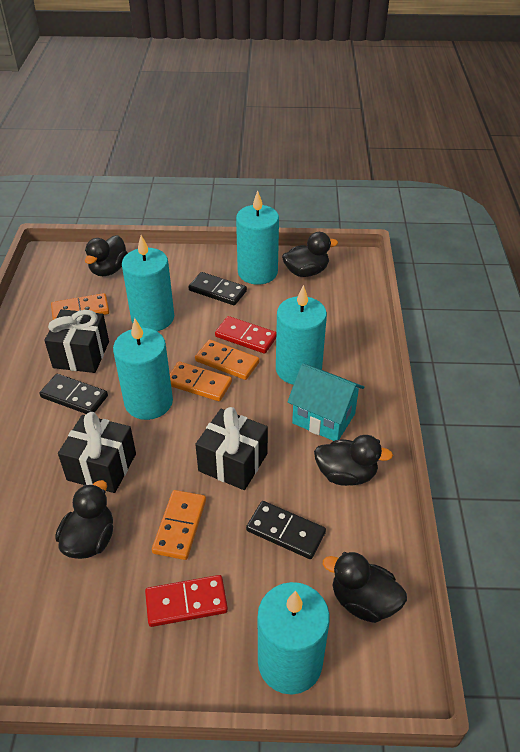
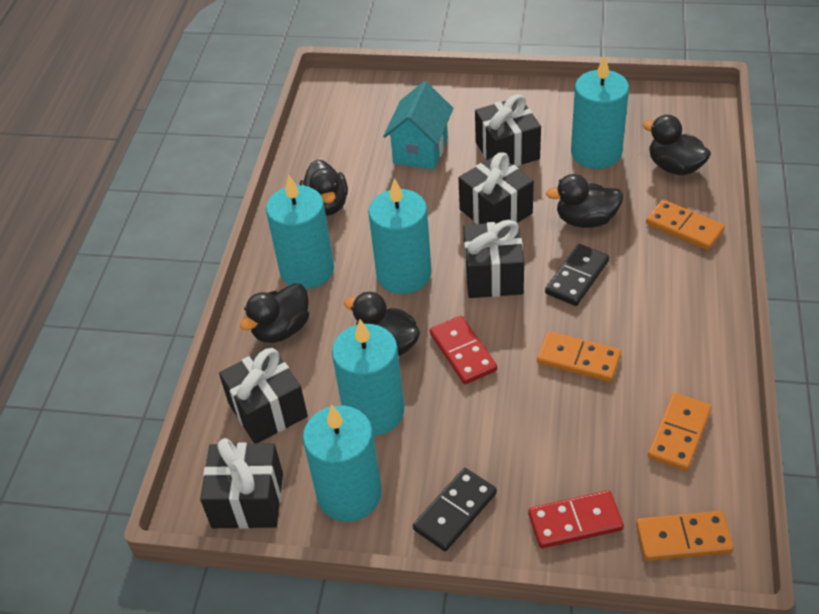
black domino: 3 -> 2
black gift: 3 -> 5

